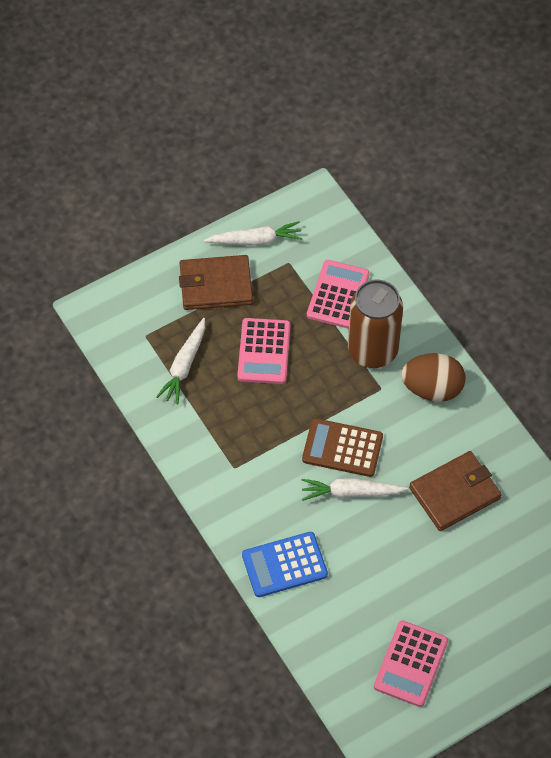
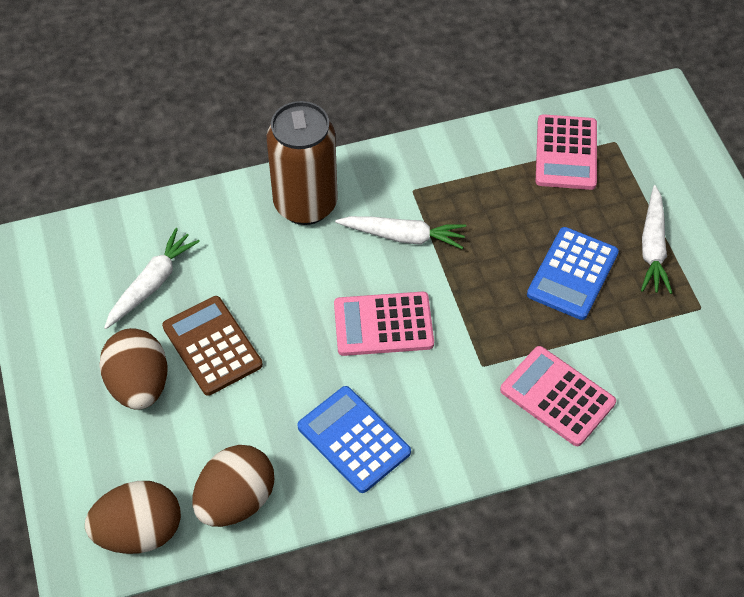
blue calculator: 1 -> 2
brown egg: 1 -> 3
brown wallet: 2 -> 0

